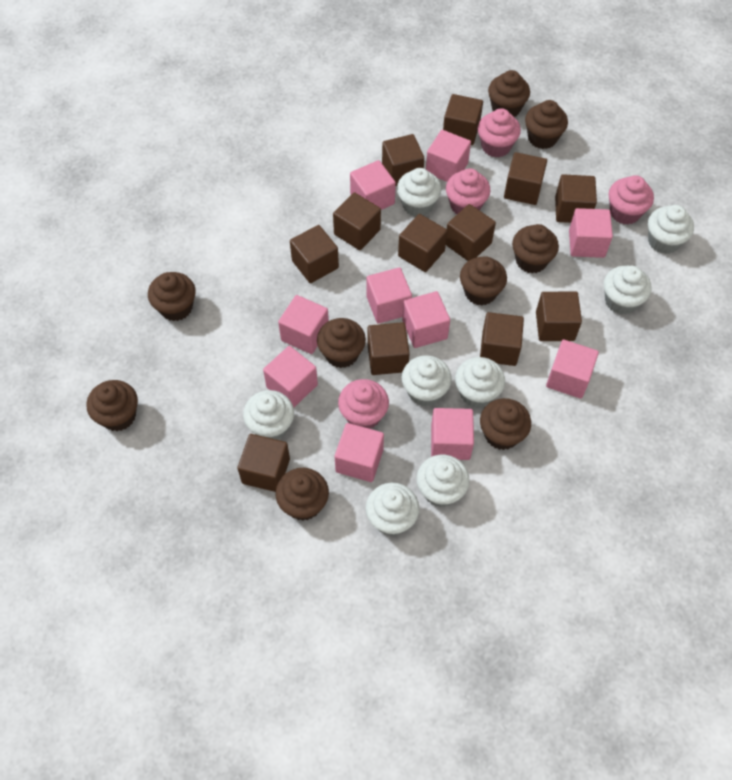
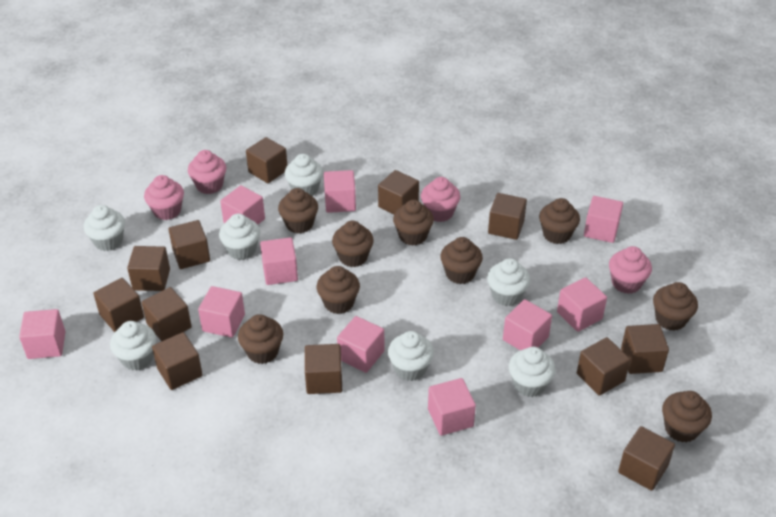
white cupcake: 8 -> 7

